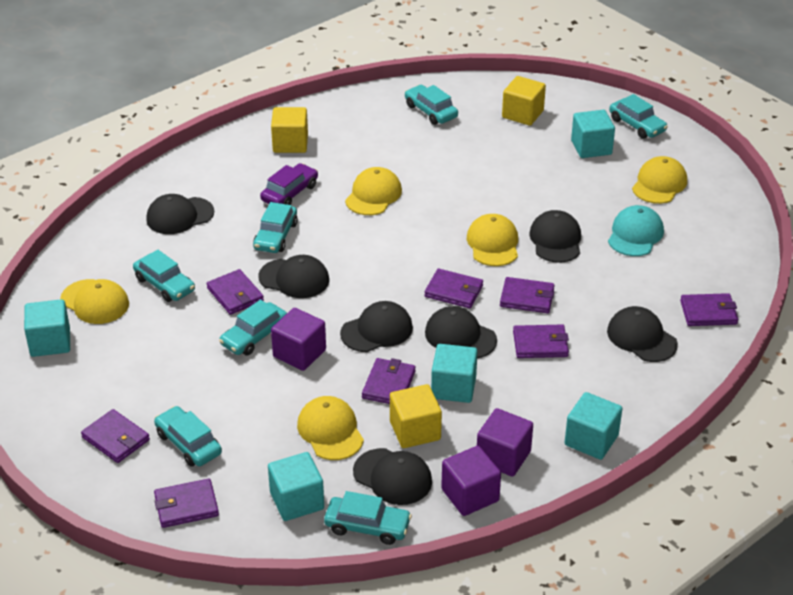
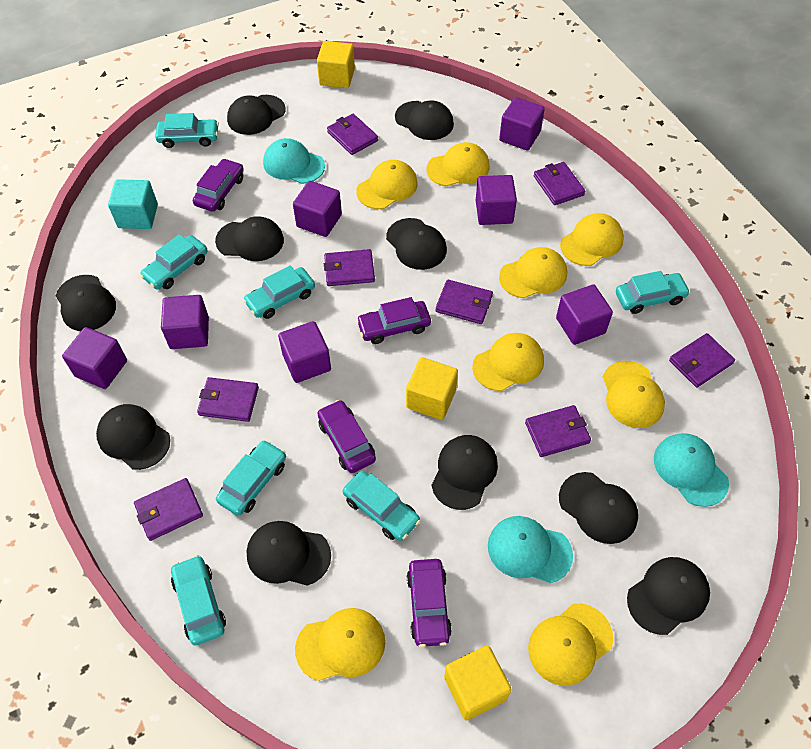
black cap: 7 -> 10
purple car: 1 -> 4
purple cube: 3 -> 7
turquoise cap: 1 -> 3
turquoise cube: 5 -> 1
yellow cap: 5 -> 8

